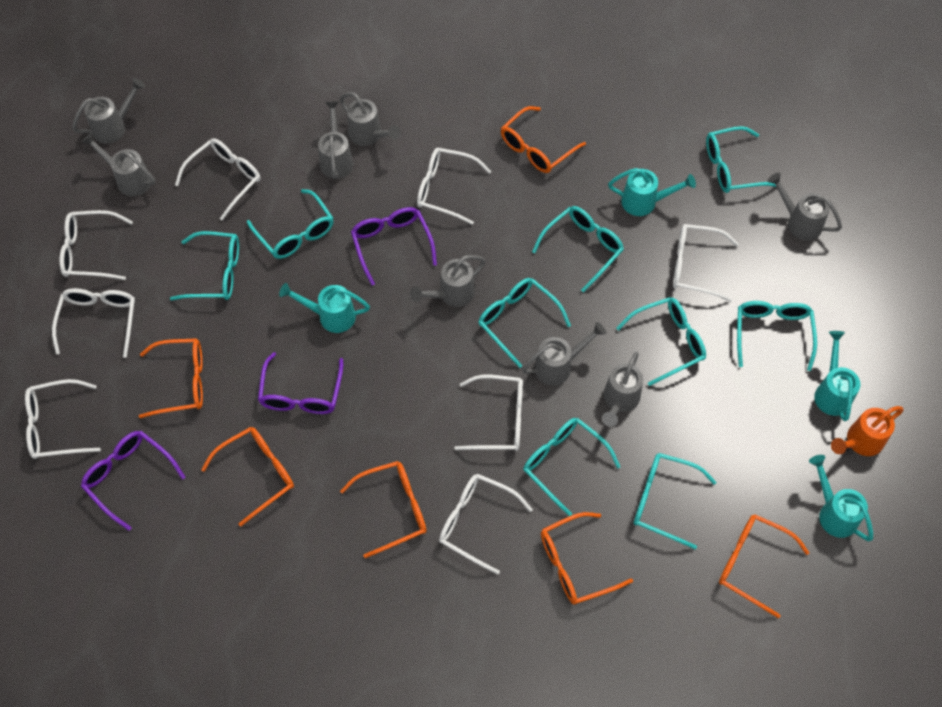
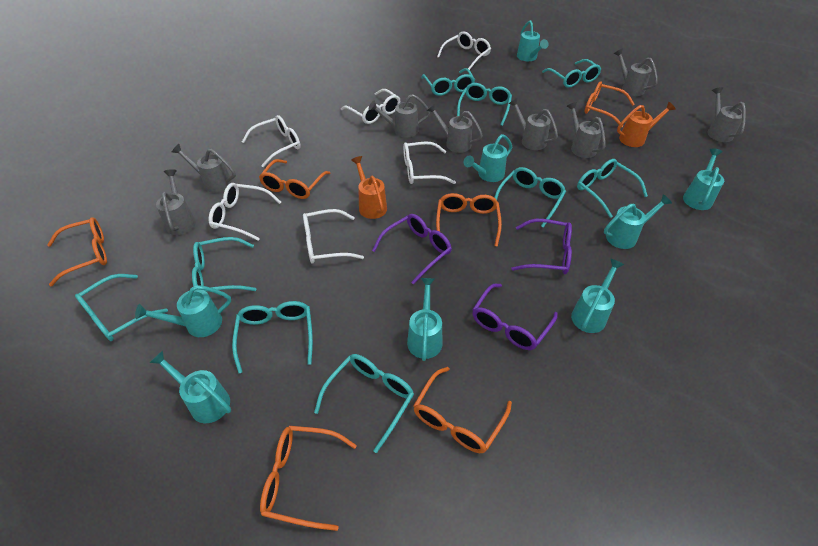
orange watering can: 1 -> 2
turquoise watering can: 4 -> 8
white glasses: 8 -> 6

